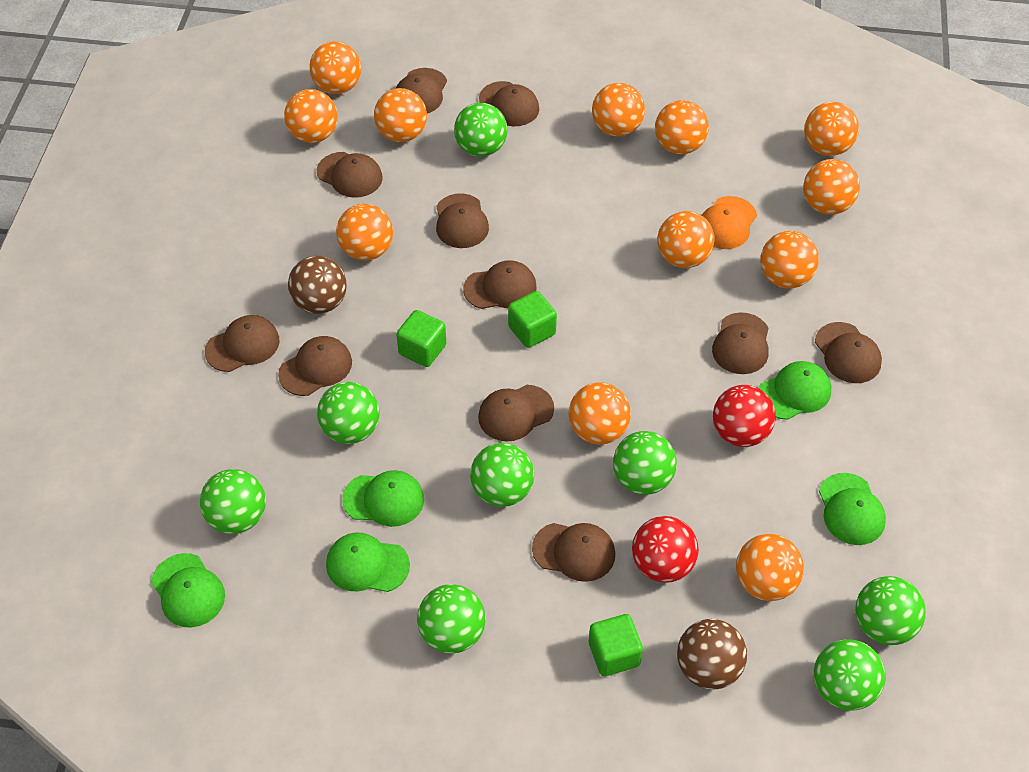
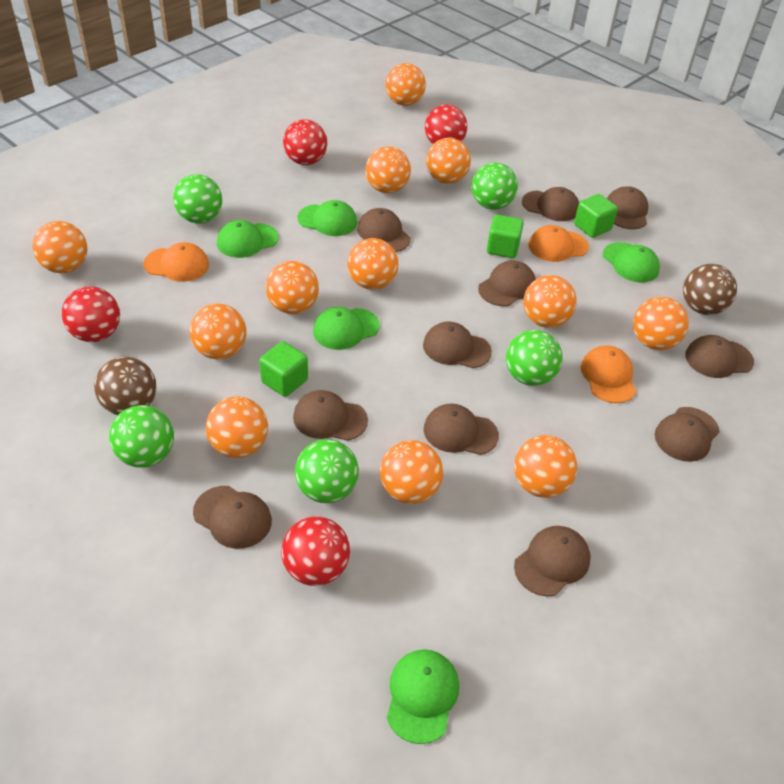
green ball: 8 -> 5
orange cap: 1 -> 3
red ball: 2 -> 4

